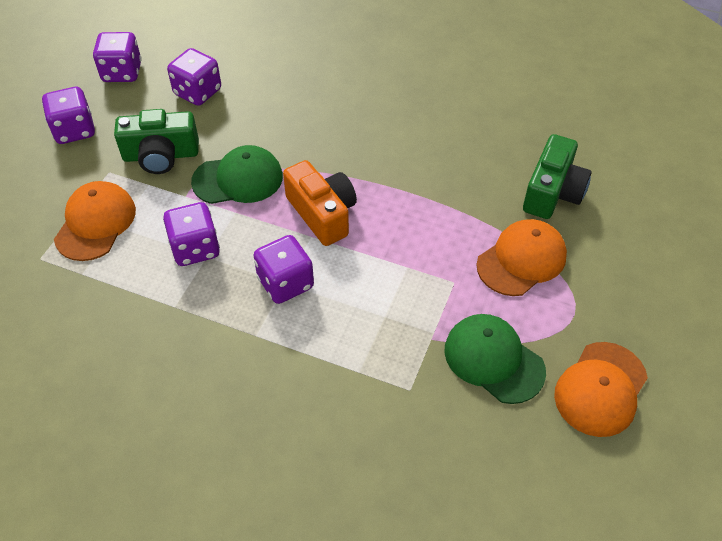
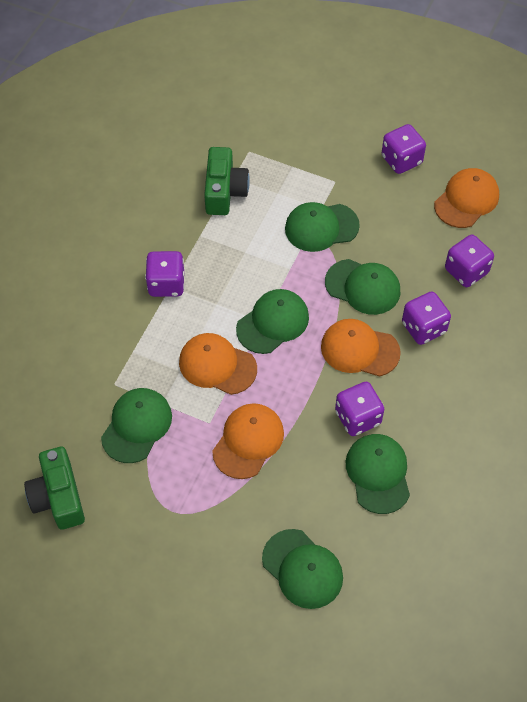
green cap: 2 -> 6
orange camera: 1 -> 0
orange cap: 3 -> 4

